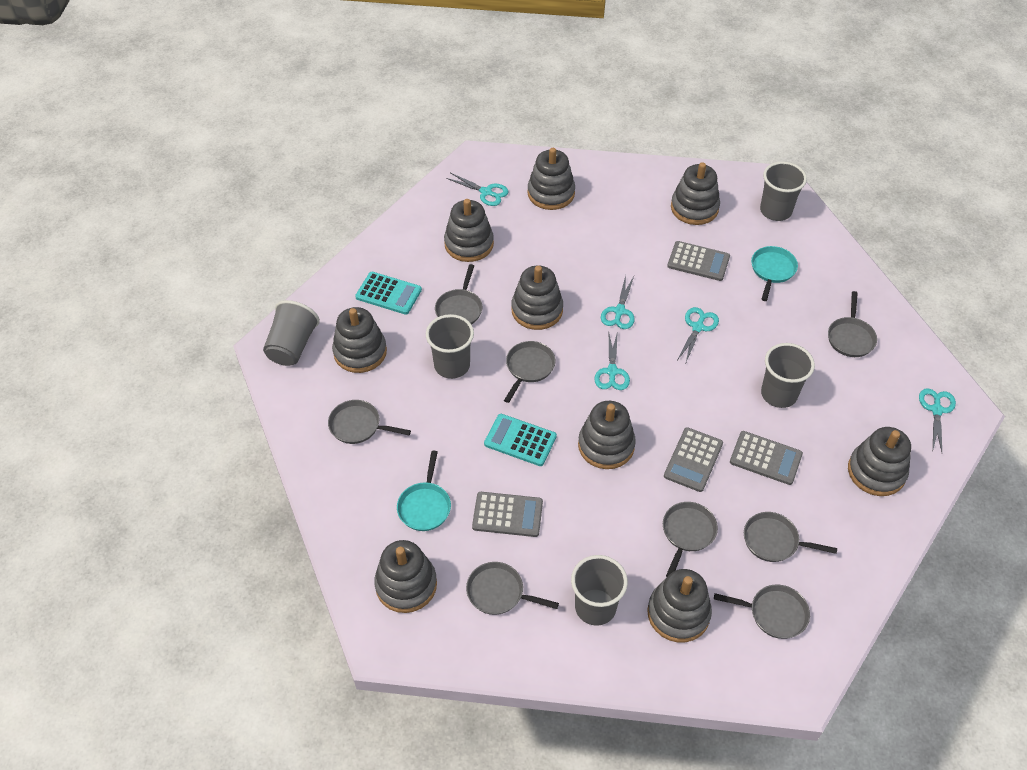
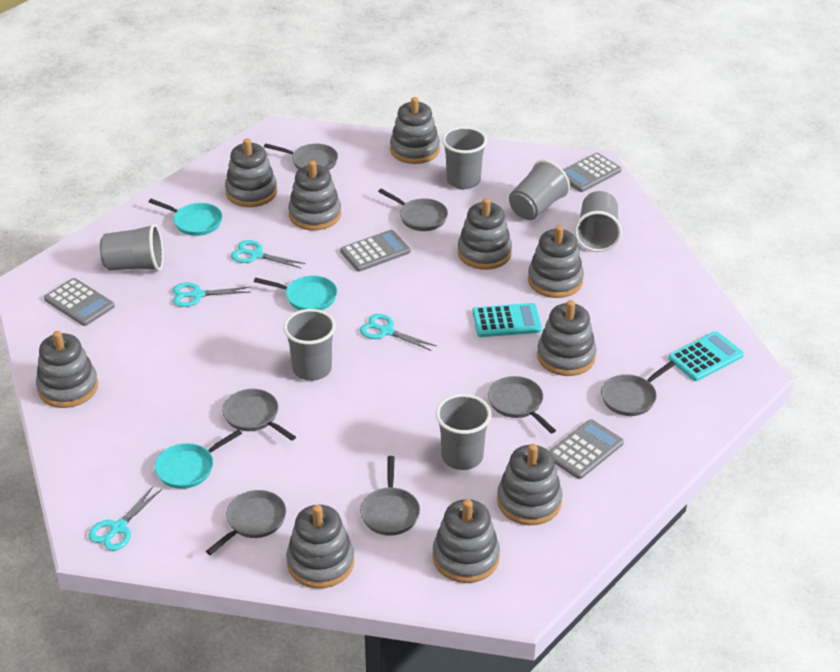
grey cup: 5 -> 6
grey pan: 8 -> 7
grey stacking toy: 9 -> 10
turquoise pan: 2 -> 3
turquoise scissors: 5 -> 4

